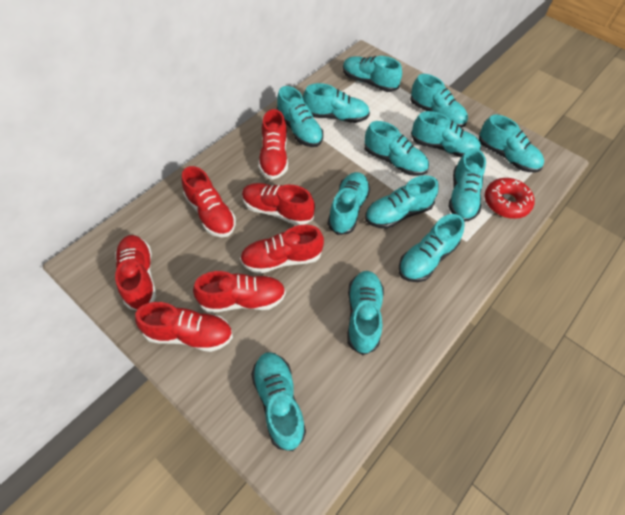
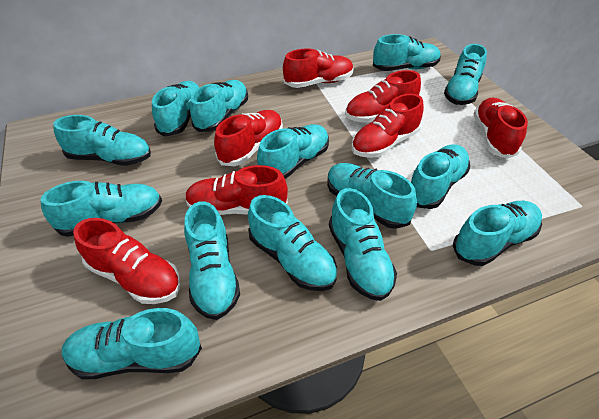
red donut: 1 -> 0
turquoise shoe: 13 -> 14

